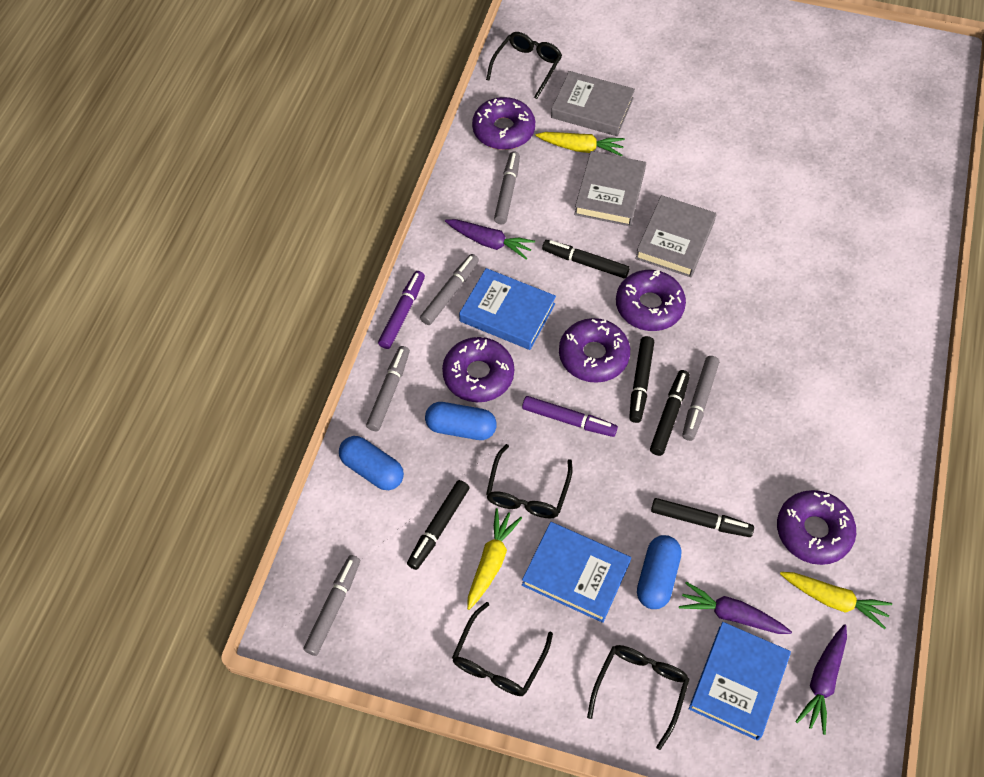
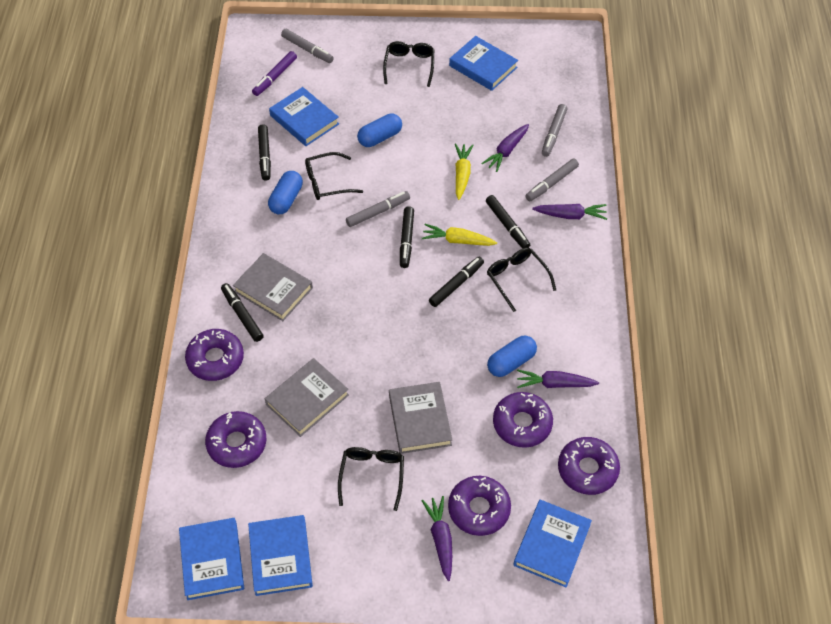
blue book: 3 -> 5
grey marker: 5 -> 4
purple carrot: 3 -> 4
purple marker: 2 -> 1
yellow carrot: 3 -> 2

